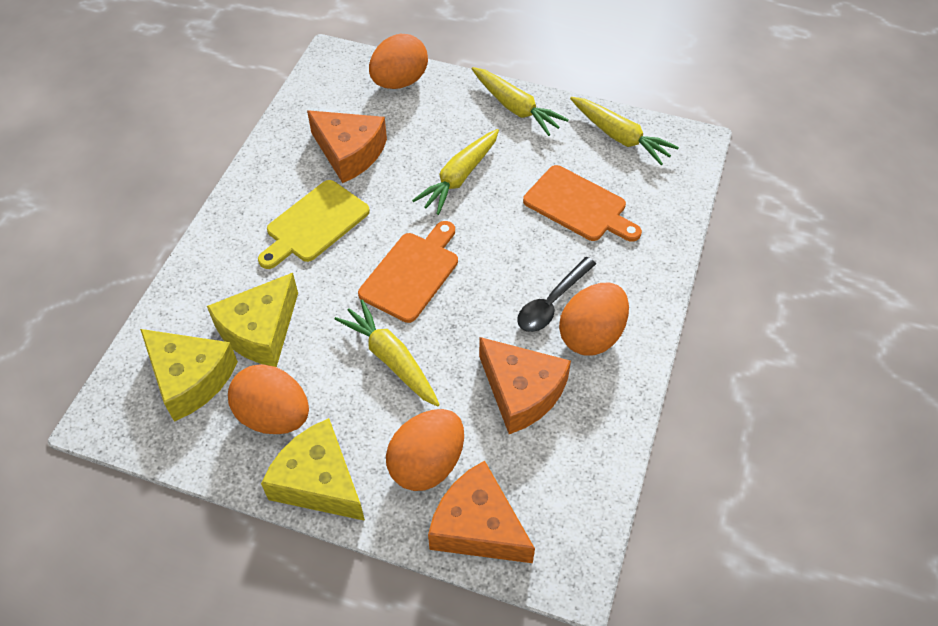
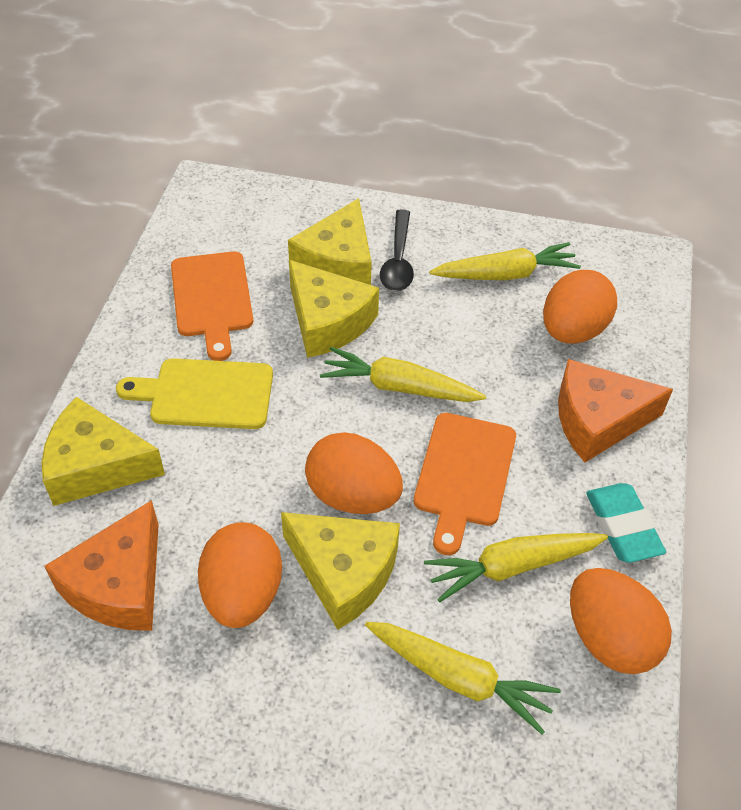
orange cheese: 3 -> 2
turquoise eraser: 0 -> 1
yellow cheese: 3 -> 4

